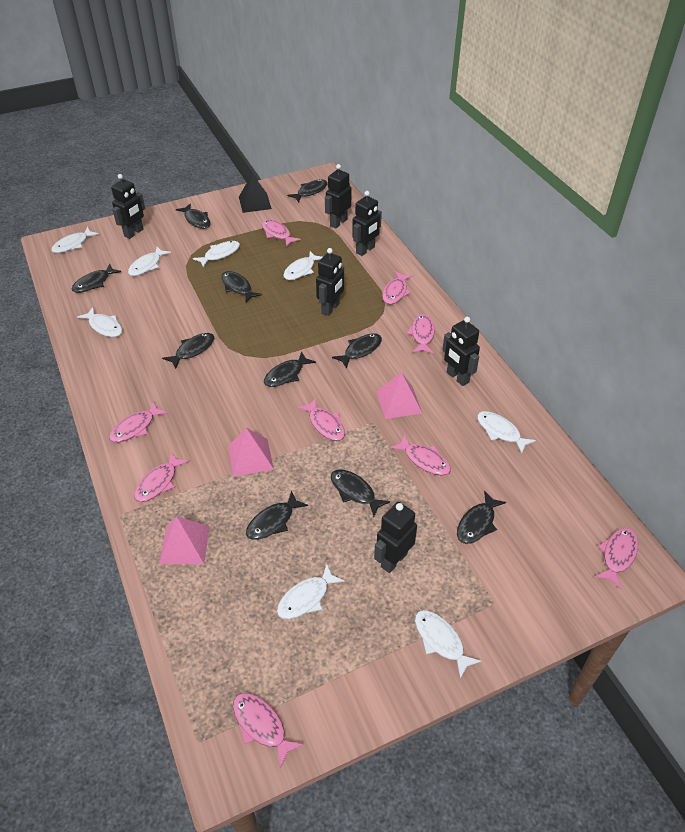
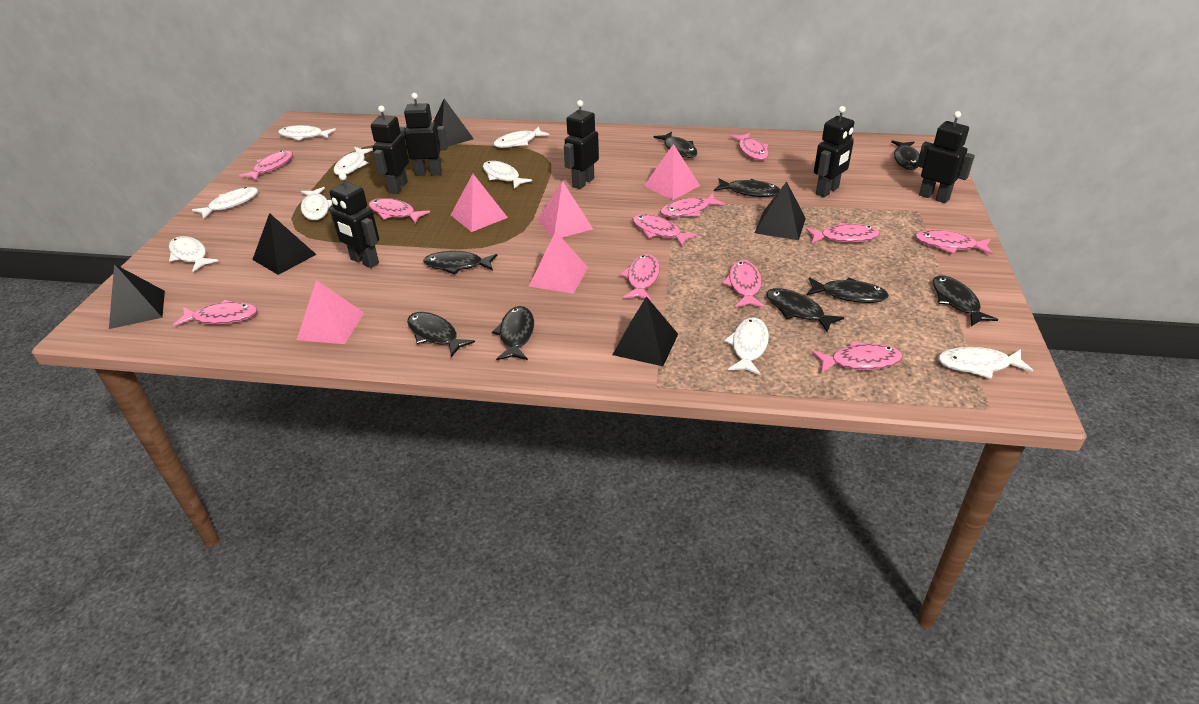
black fish: 10 -> 9
black pyramid: 1 -> 5
pink fish: 9 -> 11
pink pyramid: 3 -> 5
white fish: 8 -> 9

